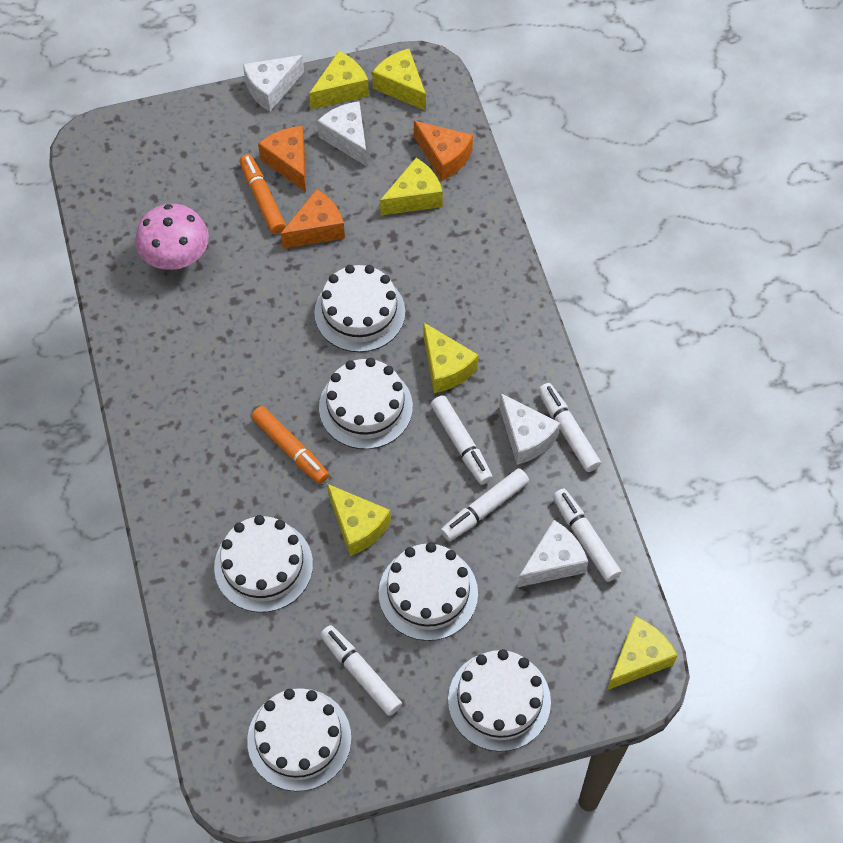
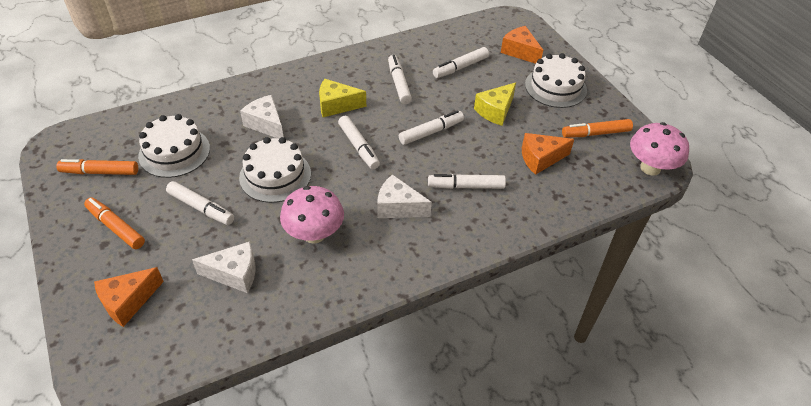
orange marker: 2 -> 3
pink mushroom: 1 -> 2
white cake: 6 -> 3
white cheese: 4 -> 3
white marker: 5 -> 6
yellow cheese: 6 -> 2

